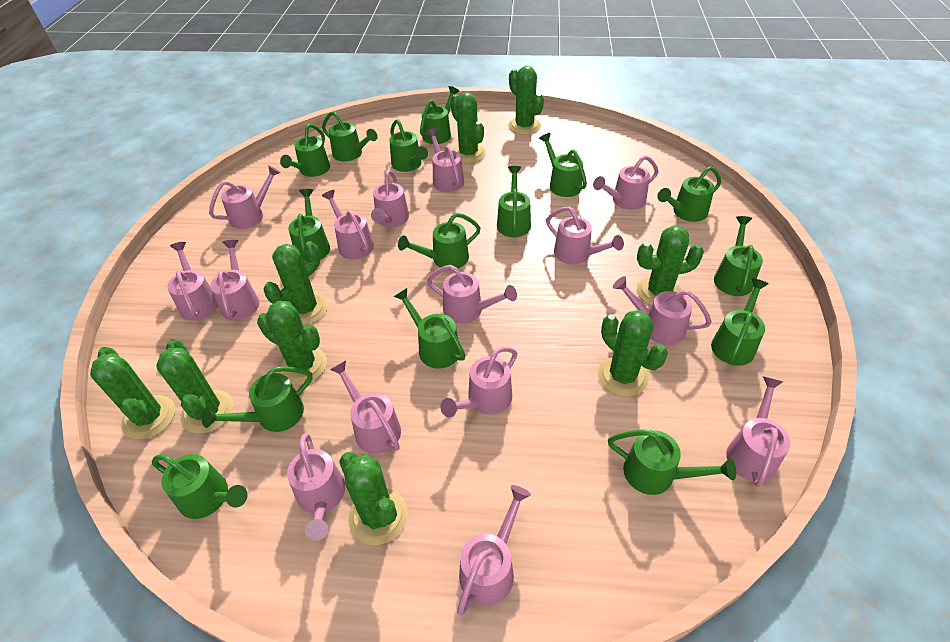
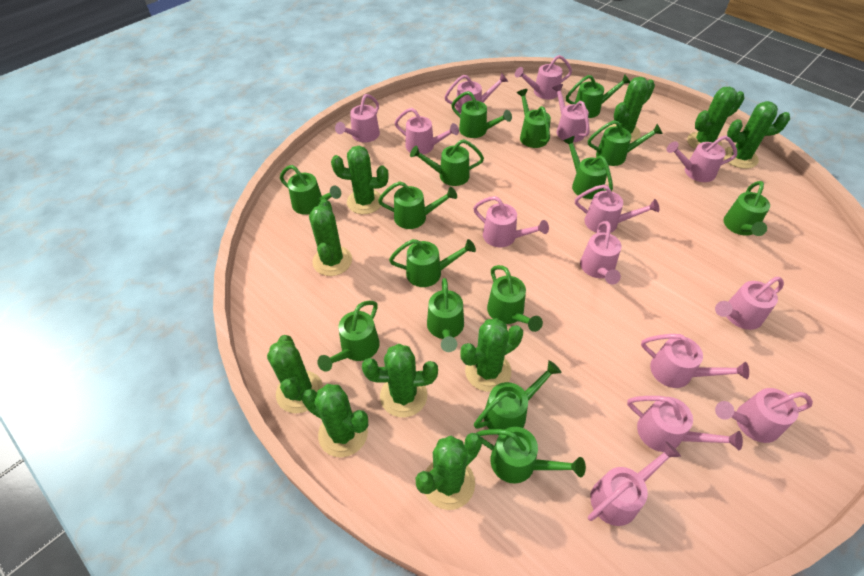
green cactus: 9 -> 10
pink watering can: 15 -> 14

